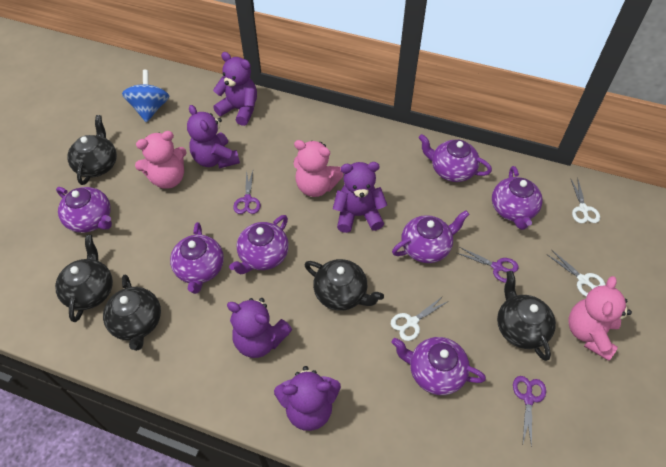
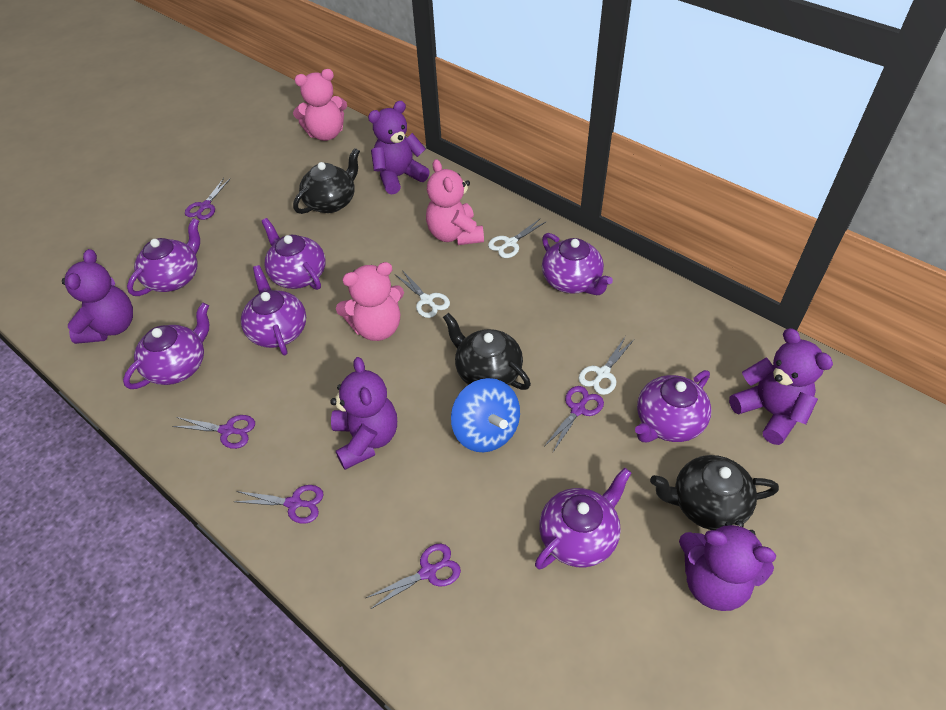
black teapot: 5 -> 3
purple scissors: 3 -> 5

